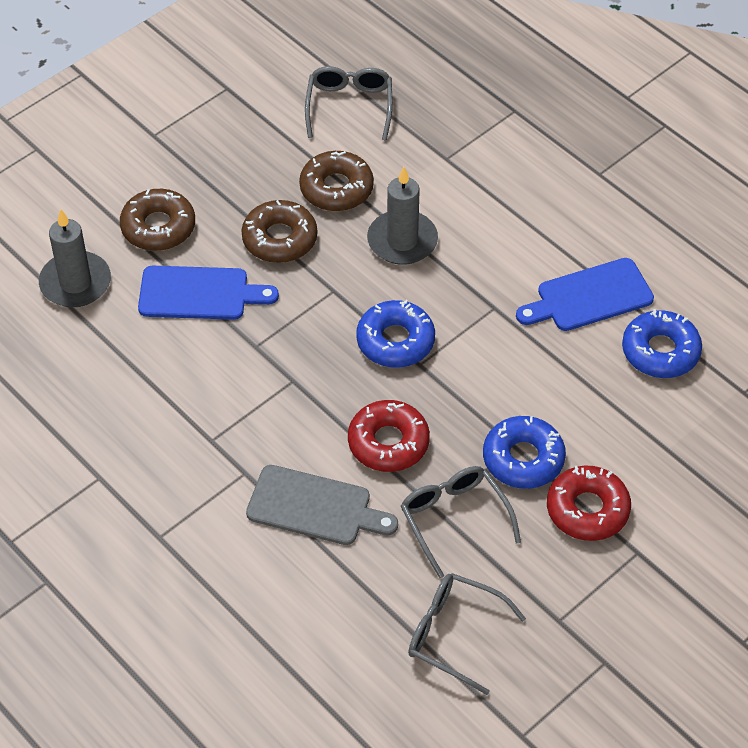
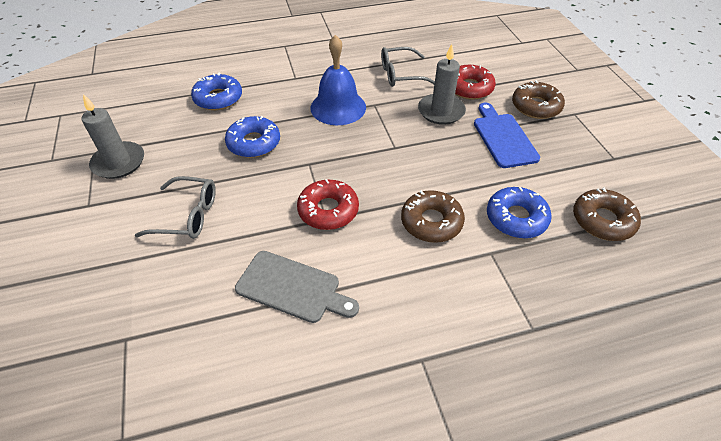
blue bell: 0 -> 1
blue cutting board: 2 -> 1
grey glasses: 3 -> 2

